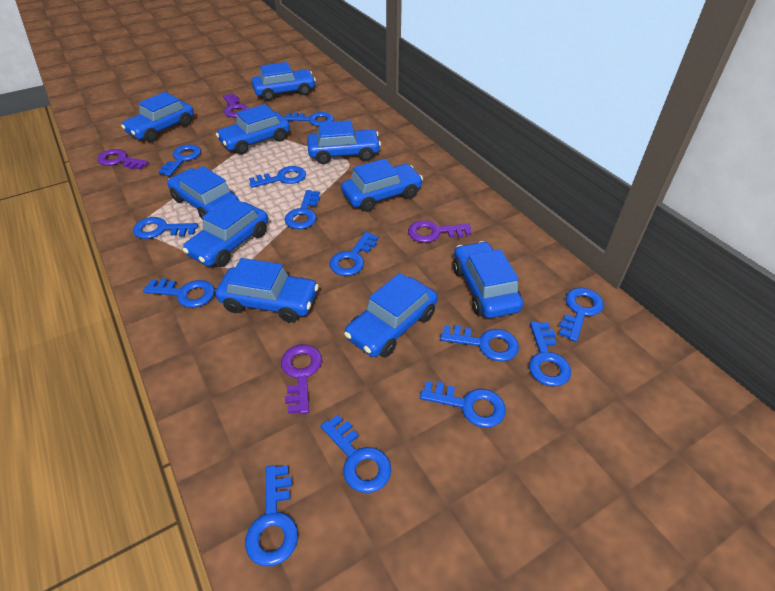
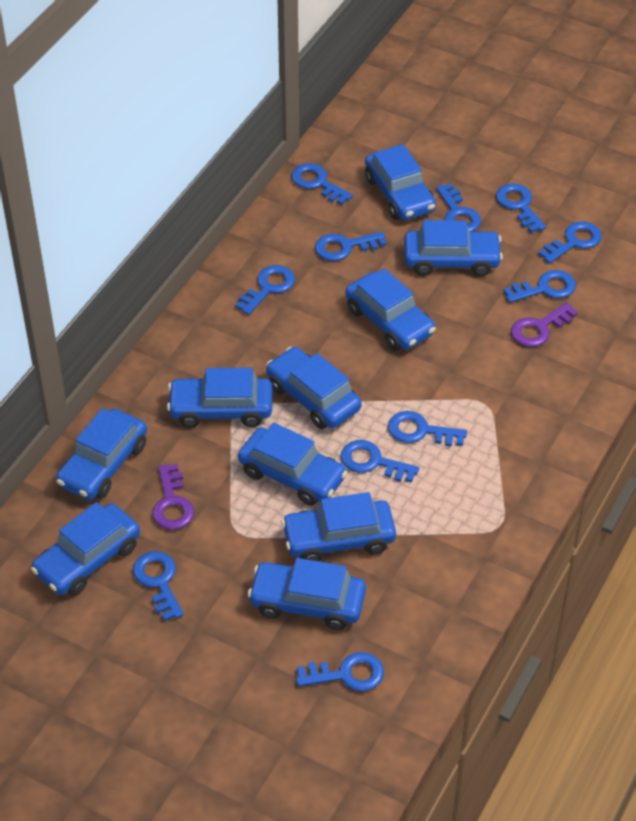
blue key: 13 -> 11
purple key: 4 -> 2

